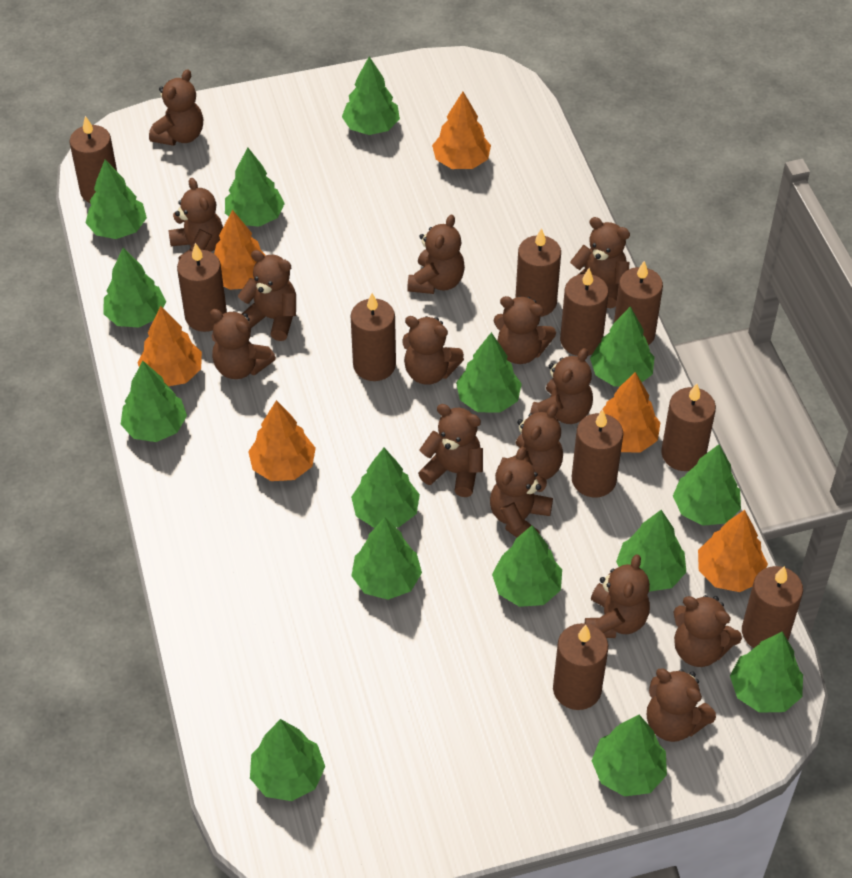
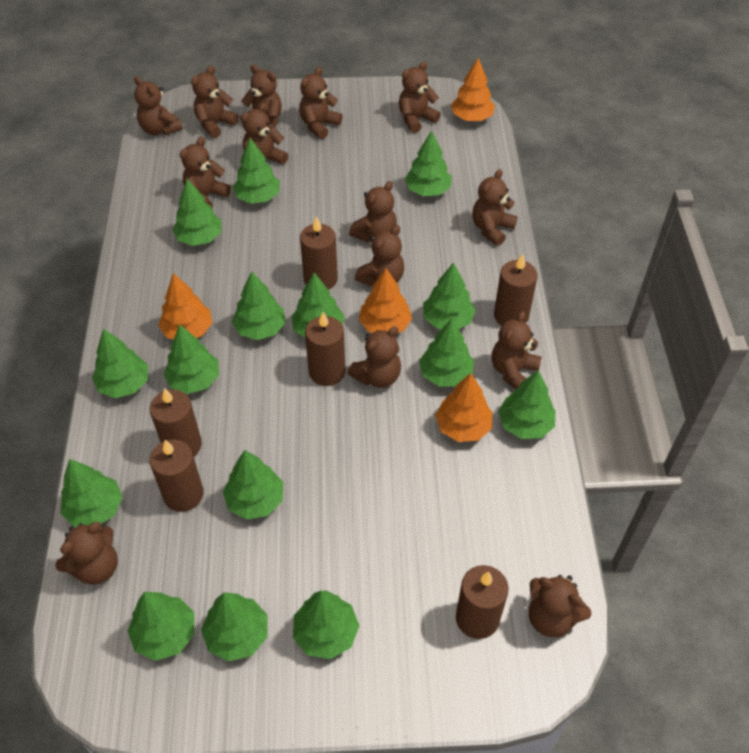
brown candle: 10 -> 6
brown teddy bear: 15 -> 14
orange tree: 6 -> 4

